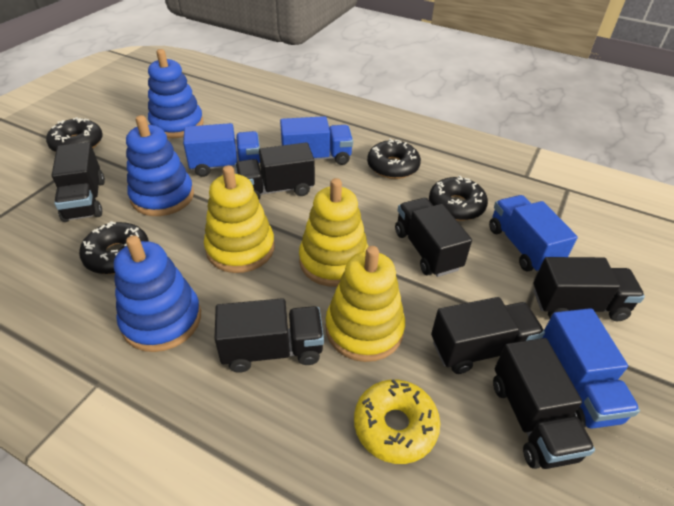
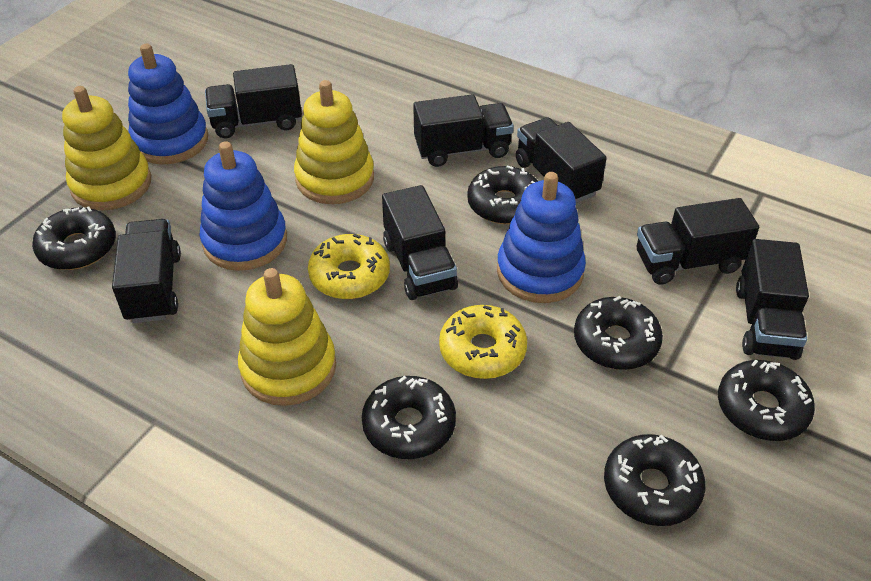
black donut: 4 -> 6
blue truck: 4 -> 0
yellow donut: 1 -> 2

